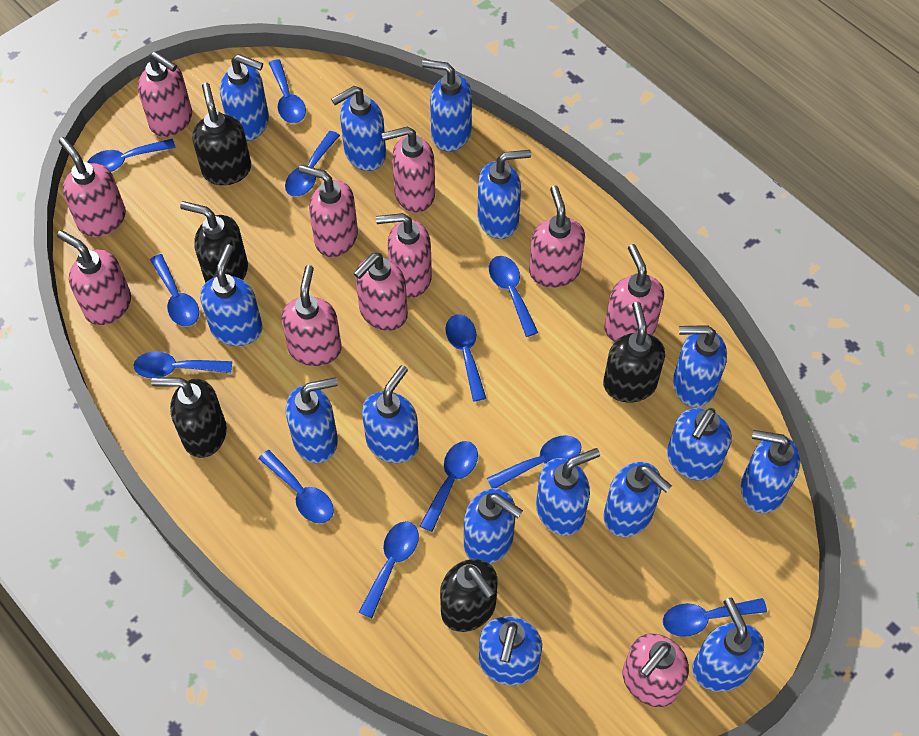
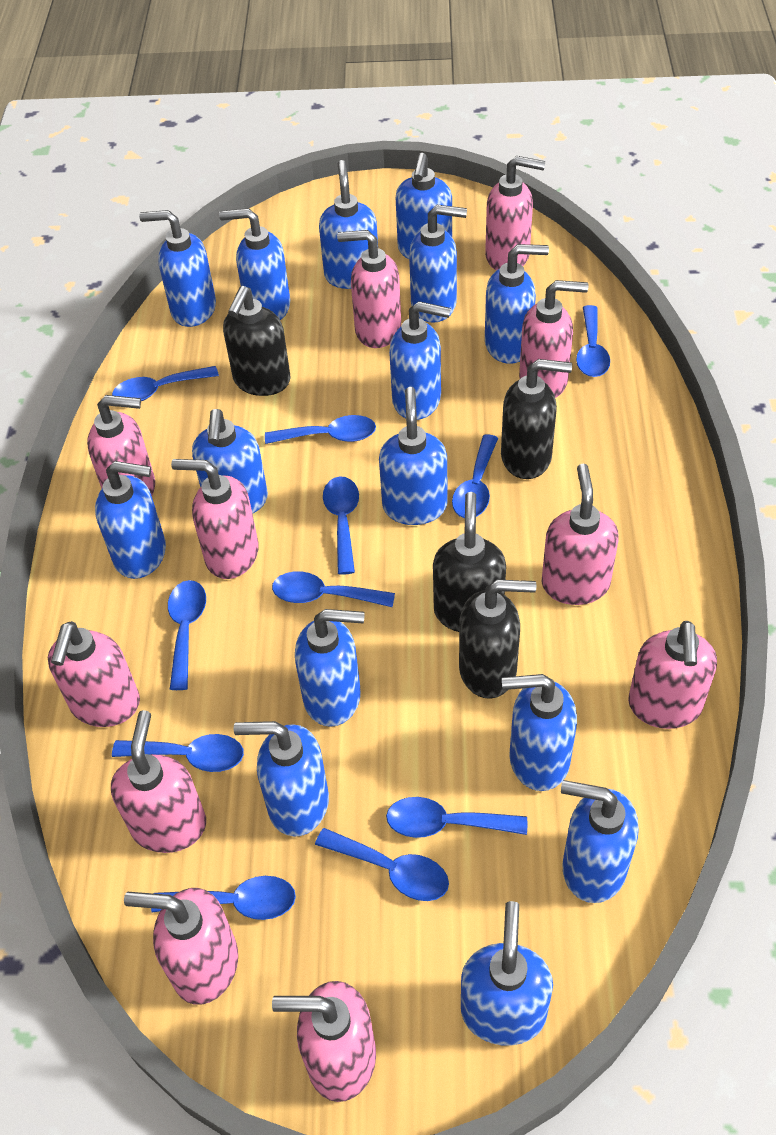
black soap dispenser: 5 -> 4
blue spoon: 12 -> 11

